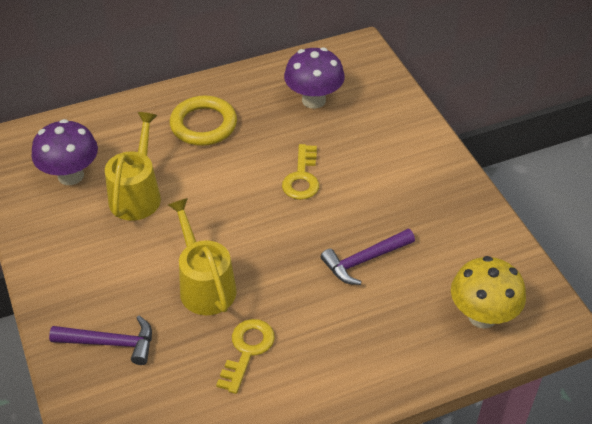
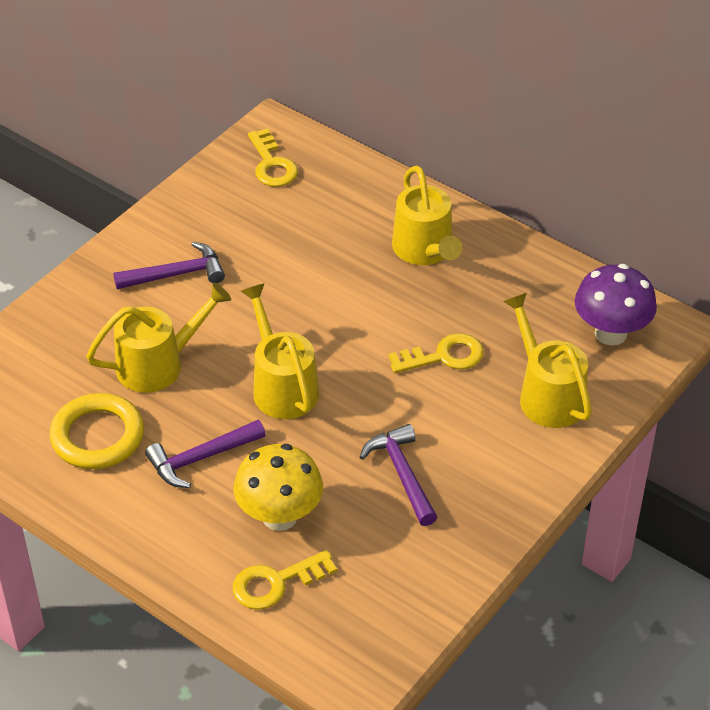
purple hammer: 2 -> 3
purple mushroom: 2 -> 1
yellow key: 2 -> 3
yellow watering can: 2 -> 4

